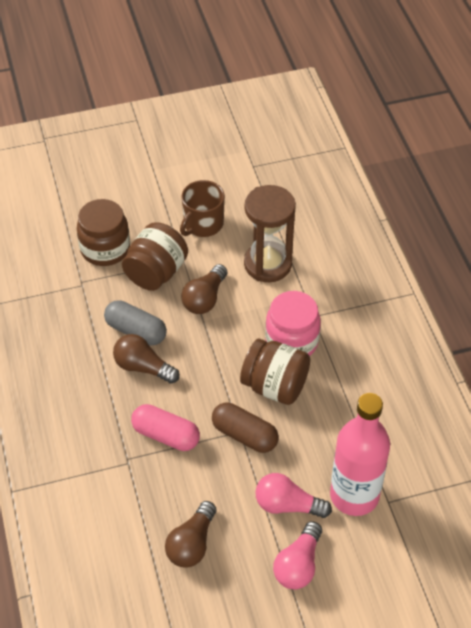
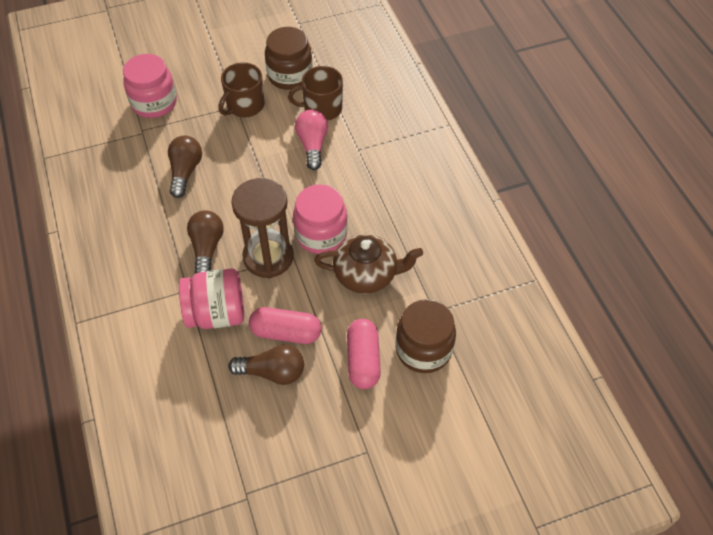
brown capsule: 1 -> 0
brown jar: 3 -> 2
brown mug: 1 -> 2
brown teapot: 0 -> 1
grey capsule: 1 -> 0
pink bottle: 1 -> 0
pink capsule: 1 -> 2
pink jar: 1 -> 3
pink light bulb: 2 -> 1

